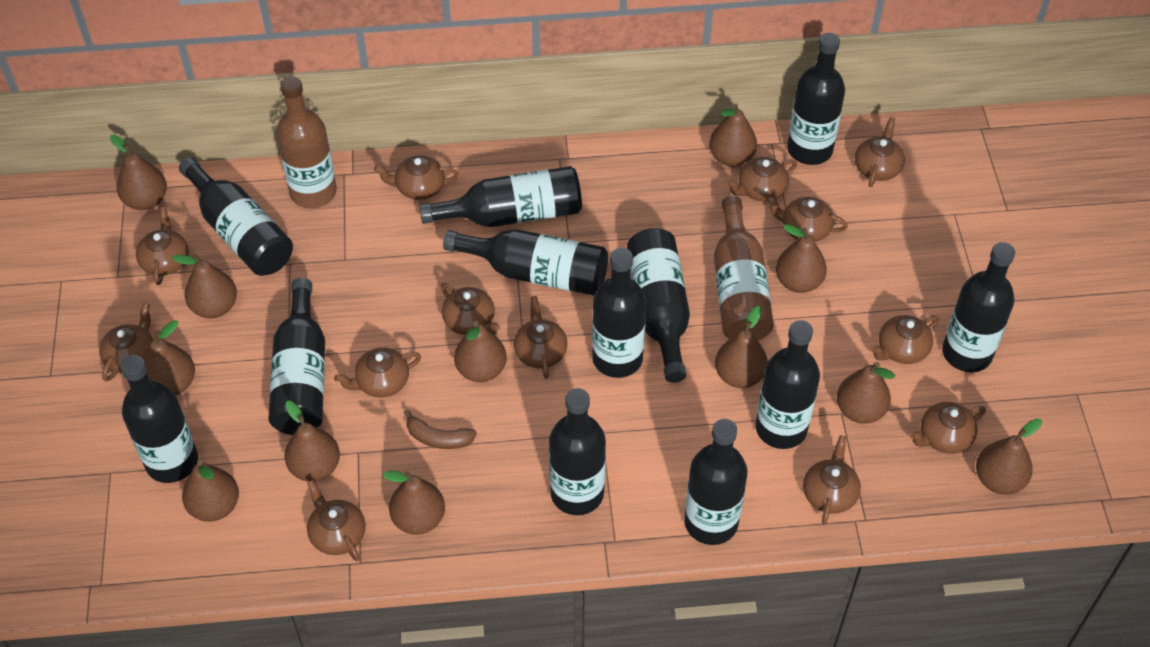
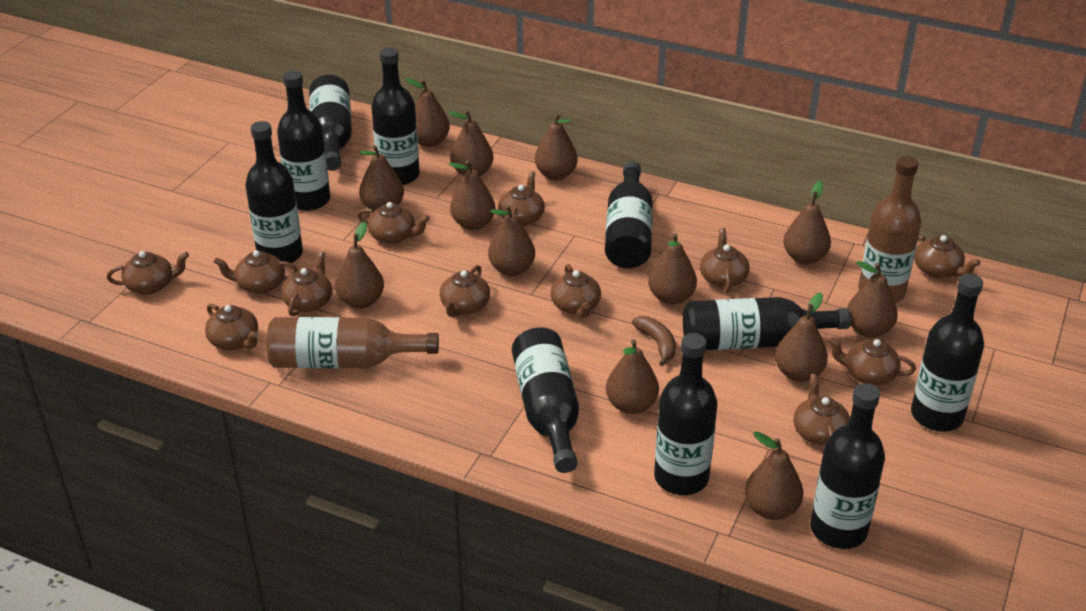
black bottle: 12 -> 10
brown pear: 12 -> 13
brown teapot: 13 -> 12

